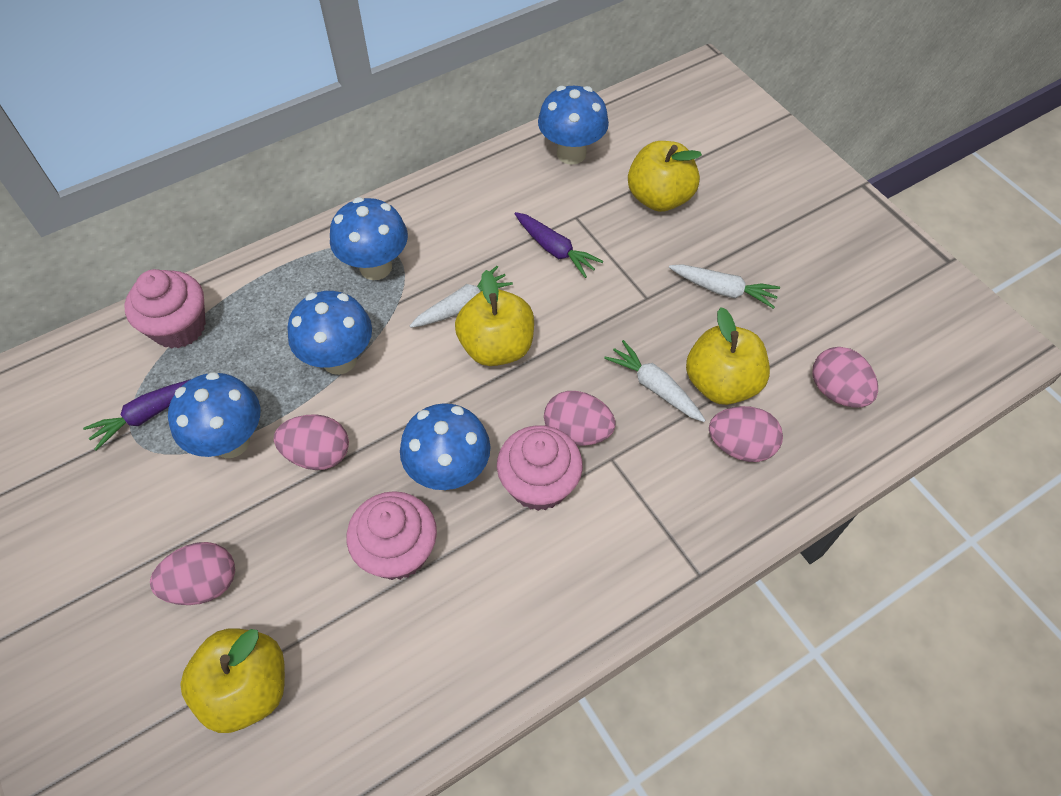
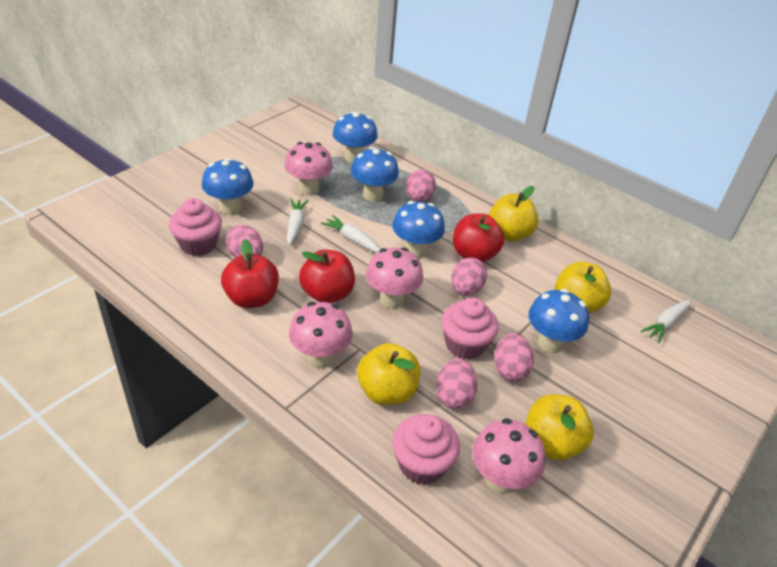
pink mushroom: 0 -> 4
purple carrot: 2 -> 0
red apple: 0 -> 3

